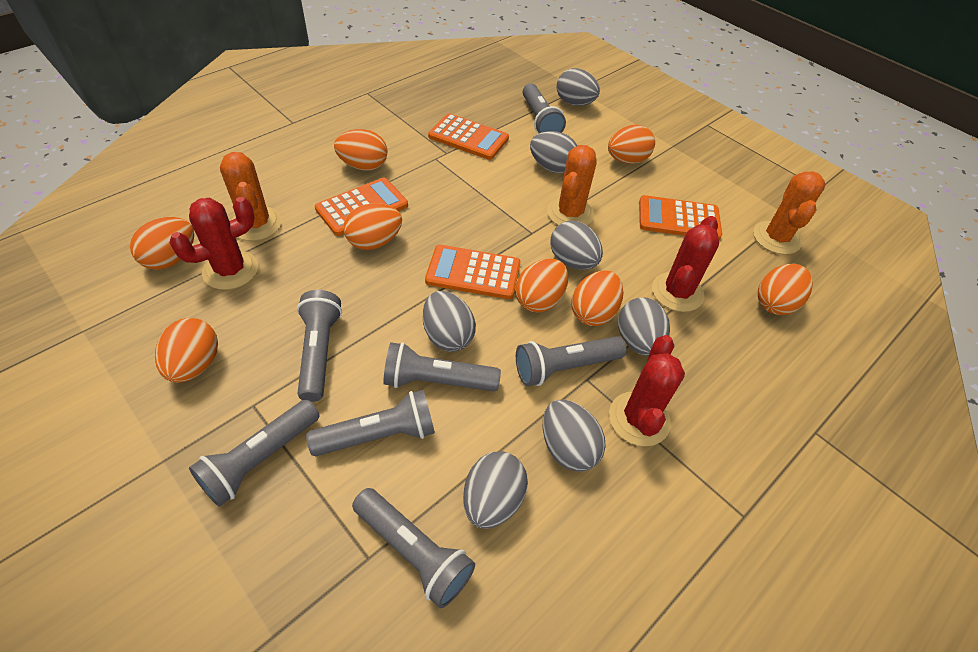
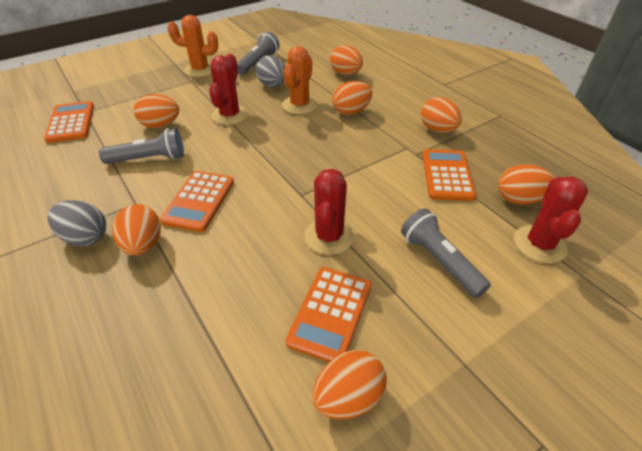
grey egg: 7 -> 2
grey flashlight: 7 -> 3
orange cactus: 3 -> 2
orange egg: 8 -> 7

